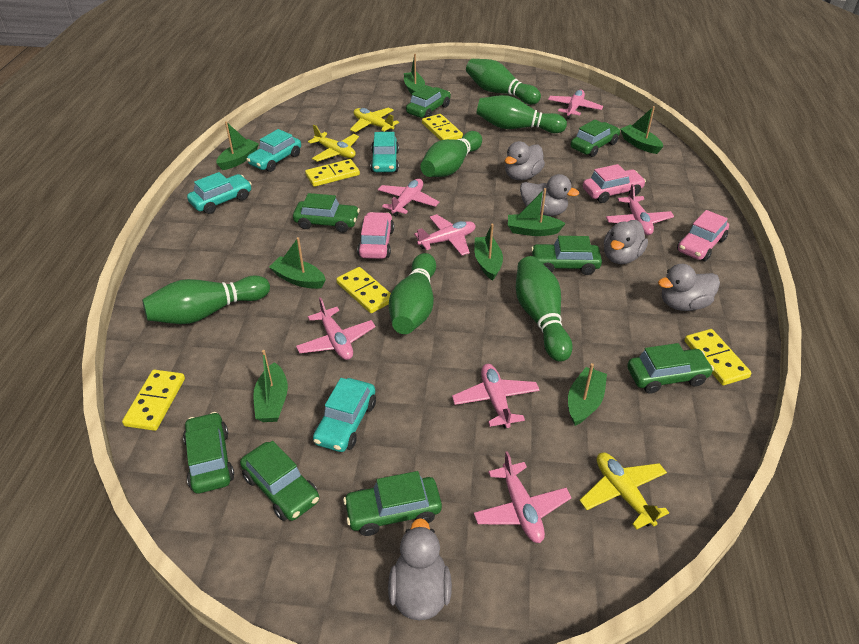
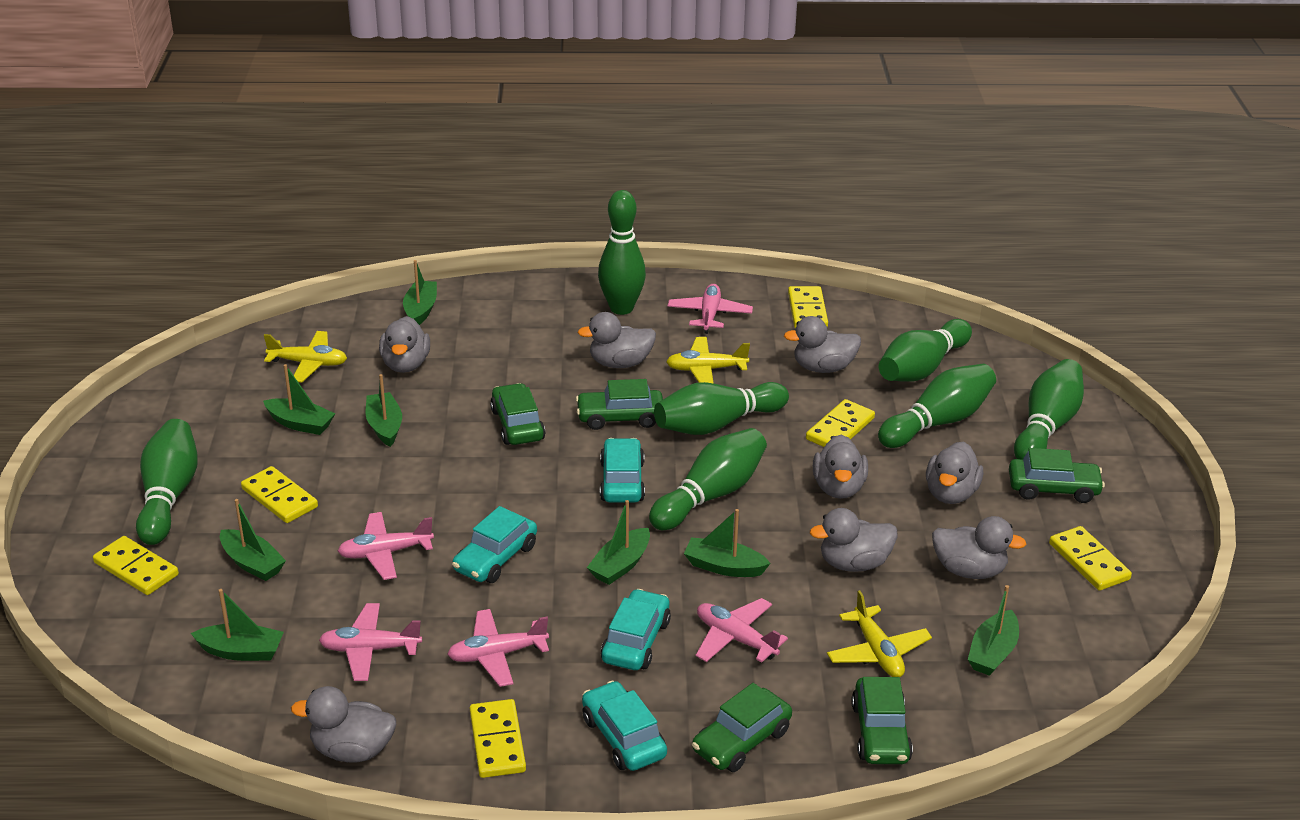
green bowling pin: 6 -> 7
green car: 8 -> 5
grey duck: 5 -> 8
pink car: 3 -> 0
pink plane: 7 -> 5
yellow domino: 5 -> 6

